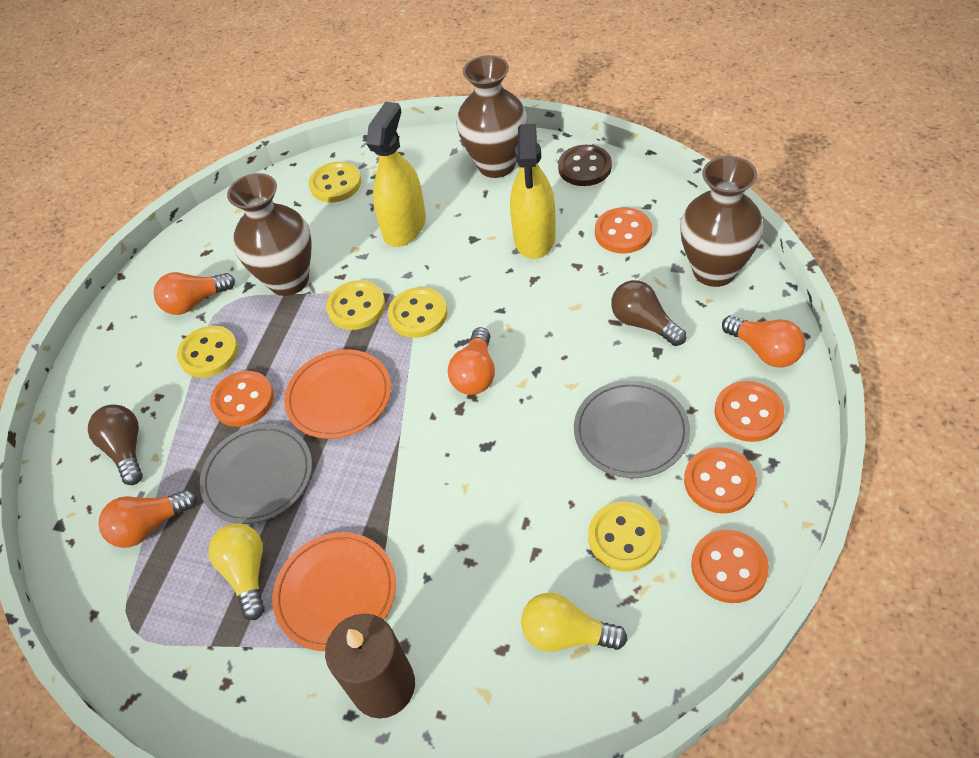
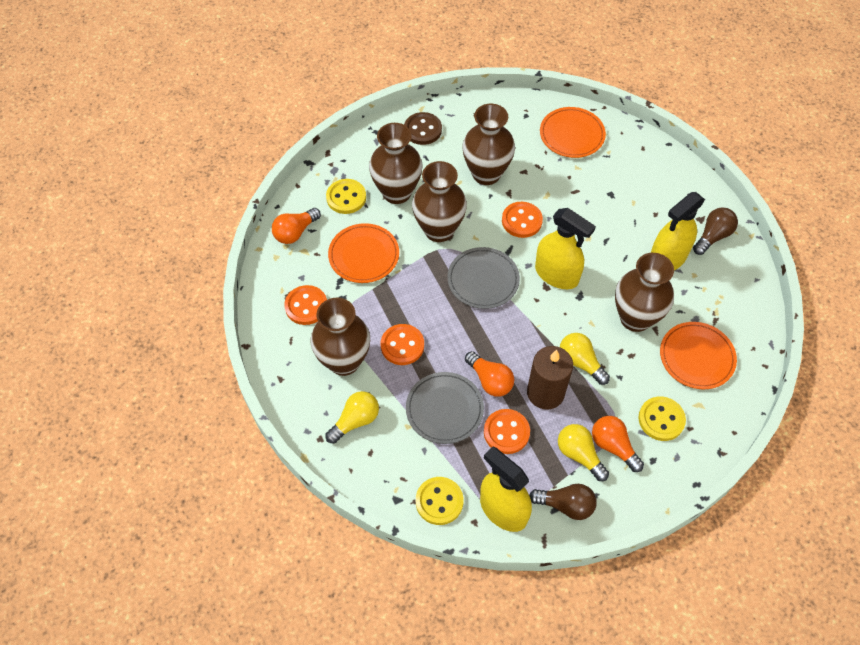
brown vase: 3 -> 5
orange button: 5 -> 4
orange light bulb: 4 -> 3
orange plate: 2 -> 3
yellow button: 5 -> 3
yellow light bulb: 2 -> 3
yellow spray bottle: 2 -> 3

